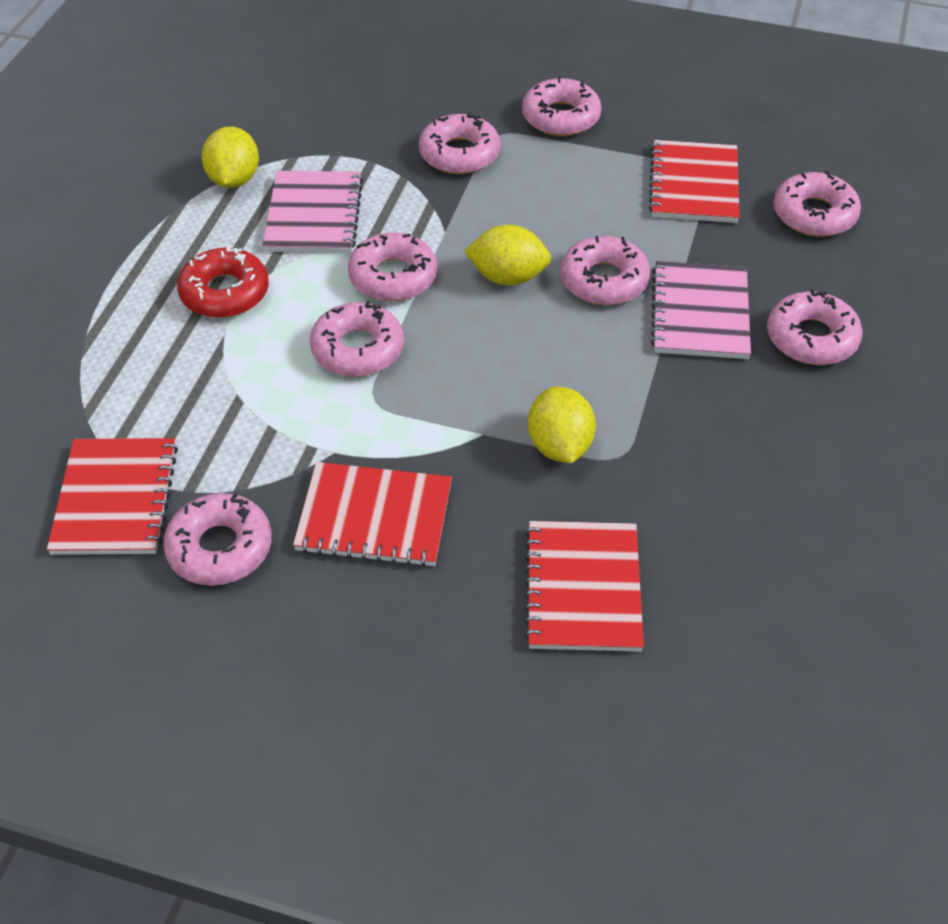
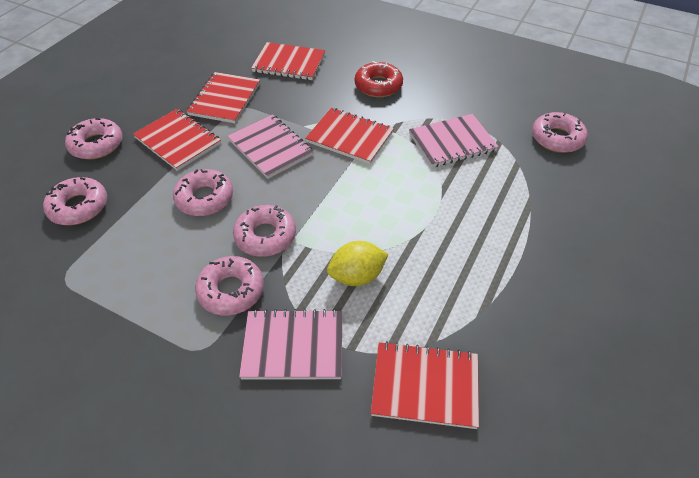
pink donut: 8 -> 6
pink notebook: 2 -> 3
red notebook: 4 -> 5
yellow lemon: 3 -> 1

